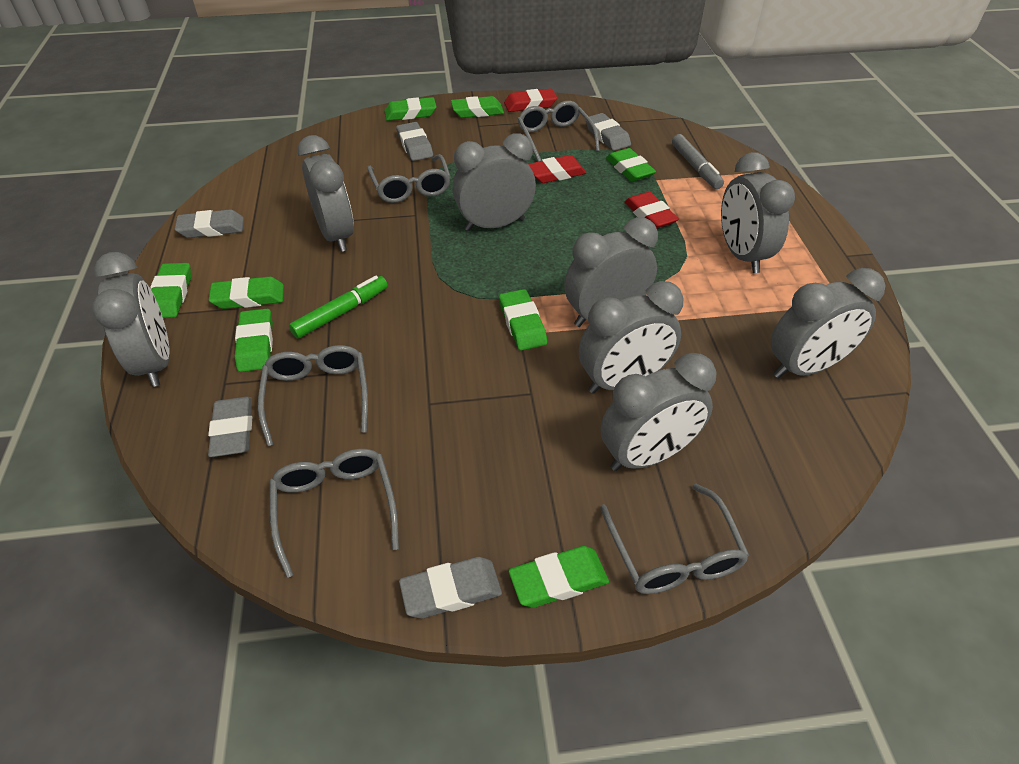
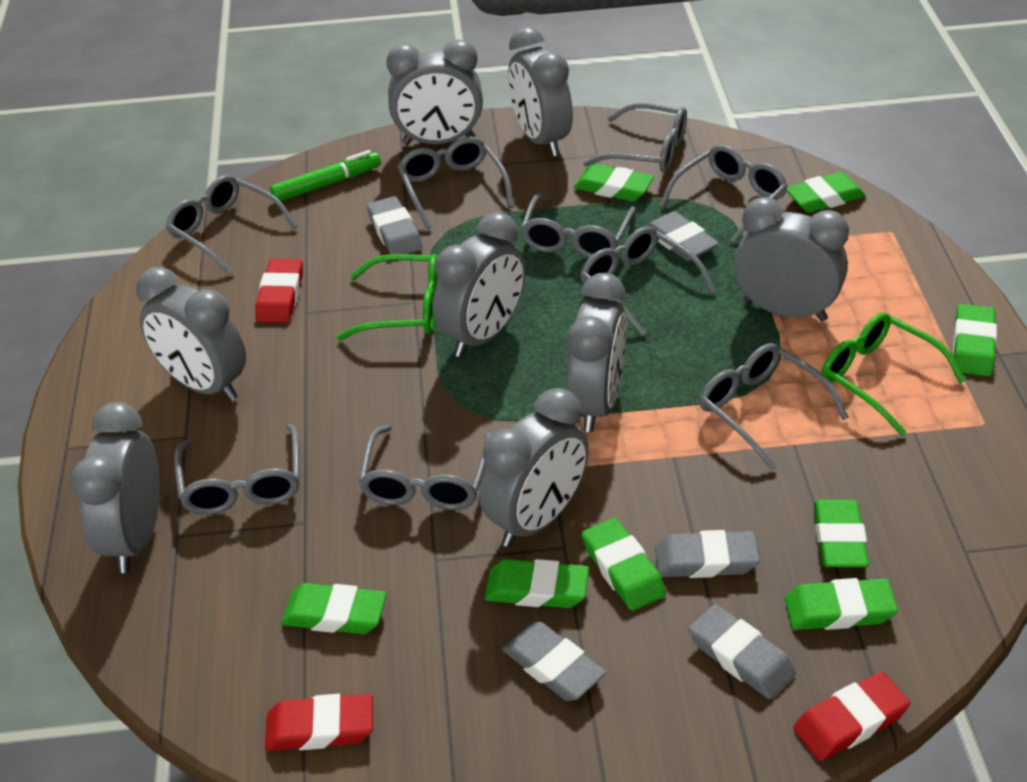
green glasses: 0 -> 2
grey glasses: 5 -> 9
grey marker: 1 -> 0

